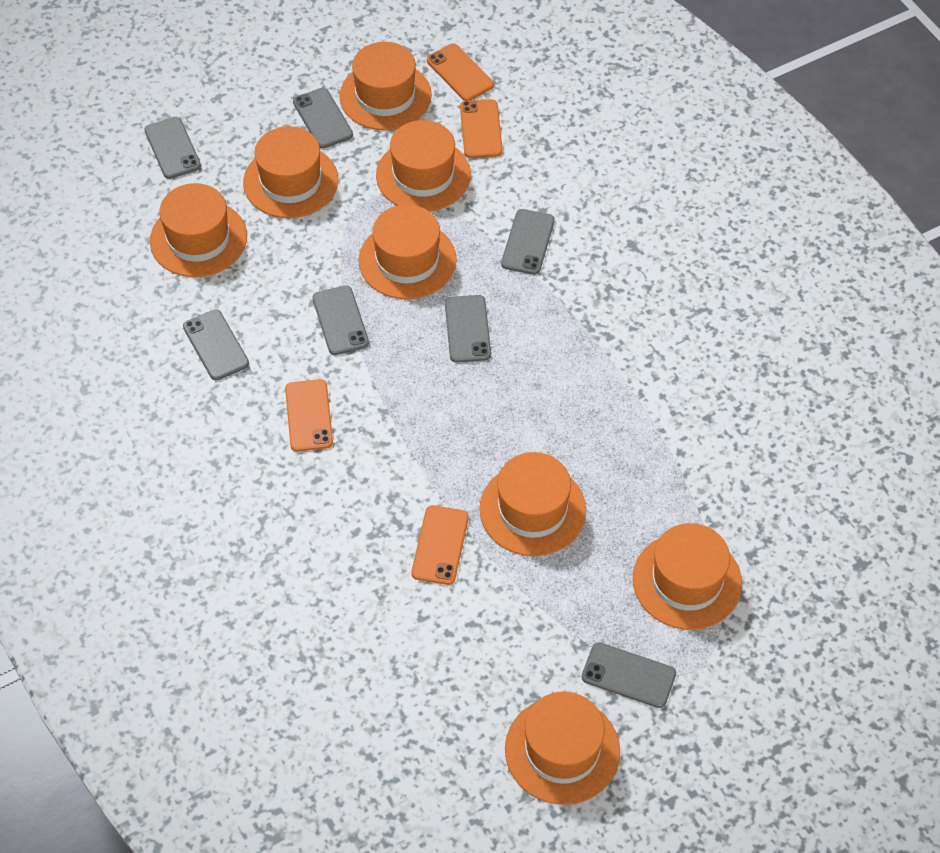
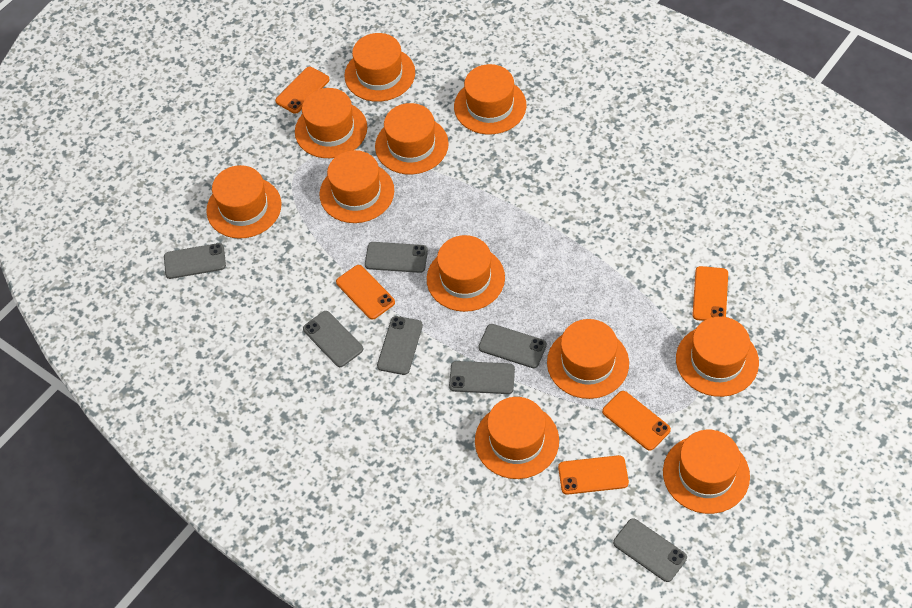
orange hat: 8 -> 11
orange phone: 4 -> 5

